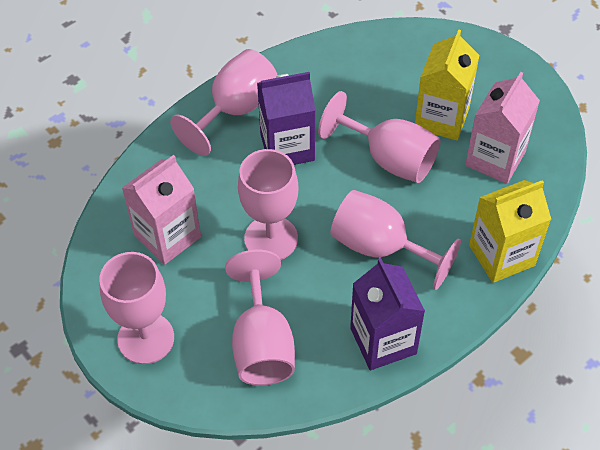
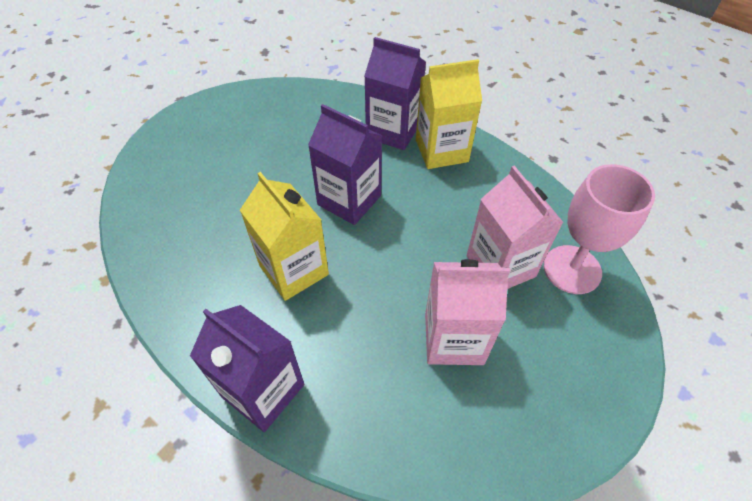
pink goblet: 6 -> 1
purple carton: 2 -> 3

